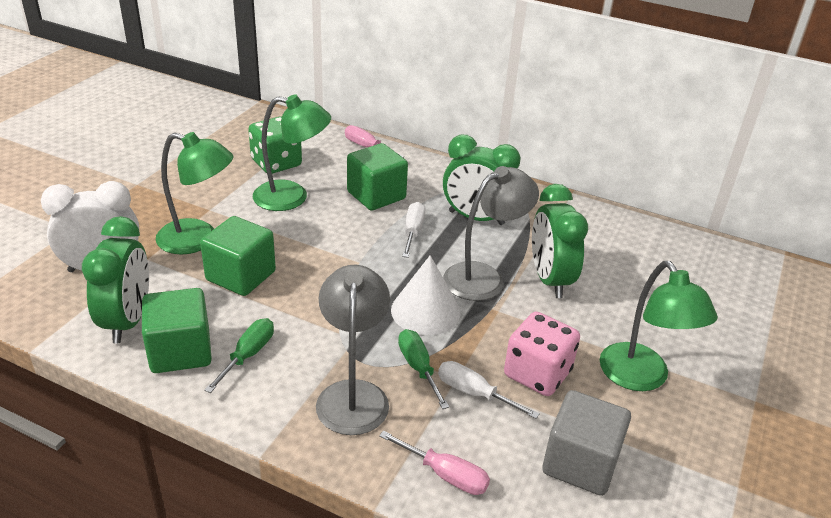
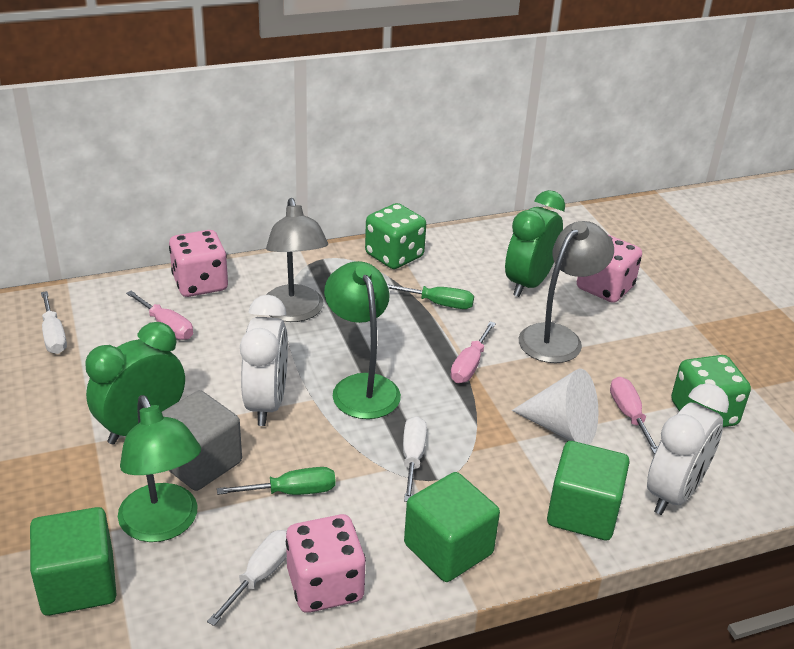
green clock: 3 -> 2
green dice: 1 -> 2
green lamp: 3 -> 2
pink dice: 1 -> 3
pink screwdriver: 2 -> 3
white clock: 1 -> 2
white screwdriver: 2 -> 3

